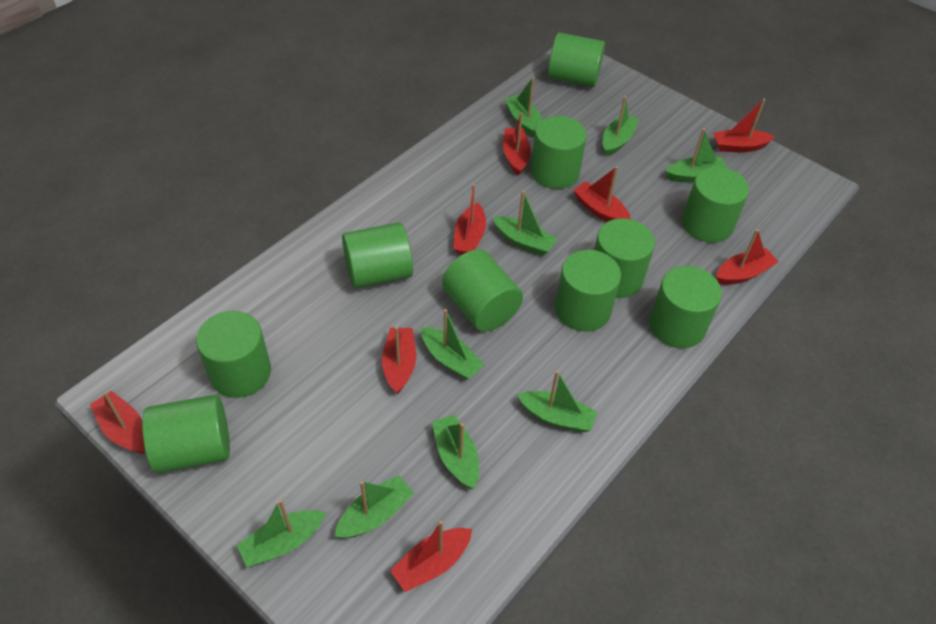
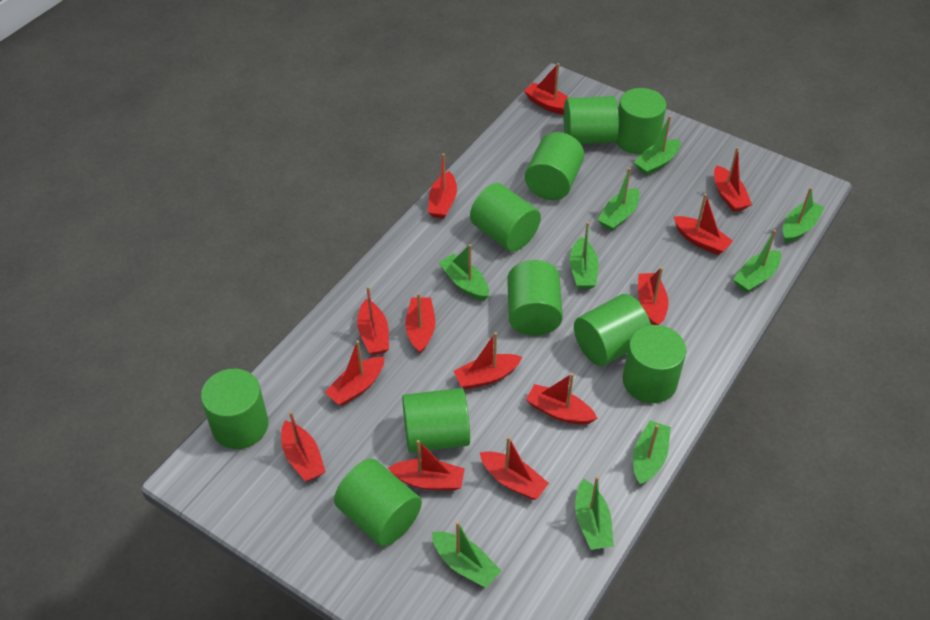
red boat: 8 -> 13

